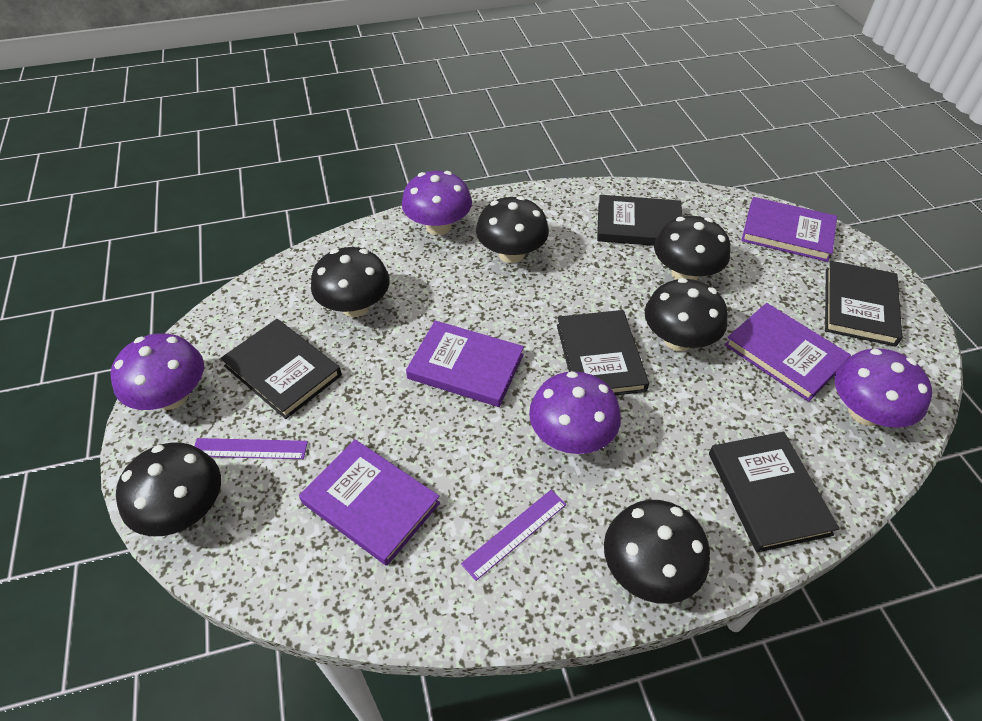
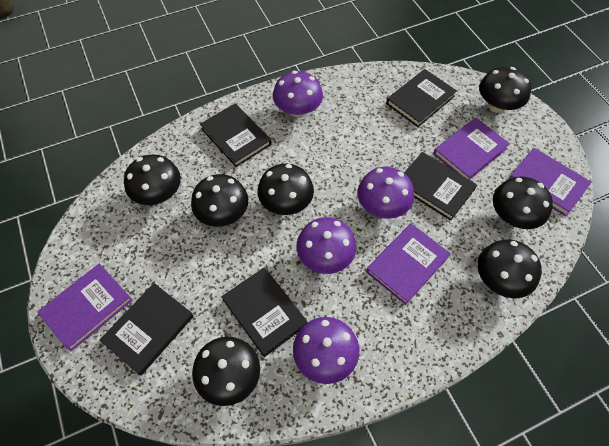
black mushroom: 6 -> 7
purple ruler: 2 -> 0

